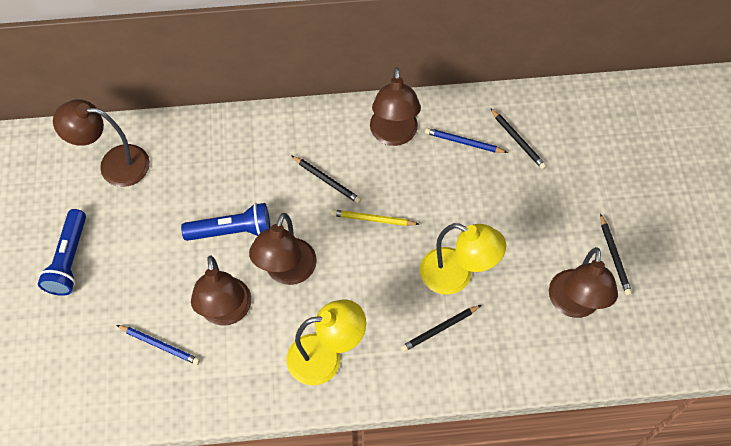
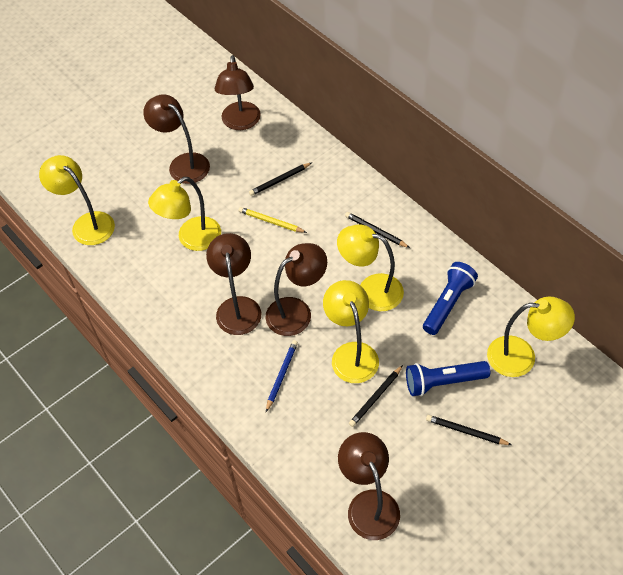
blue pencil: 2 -> 1
yellow lamp: 2 -> 5

